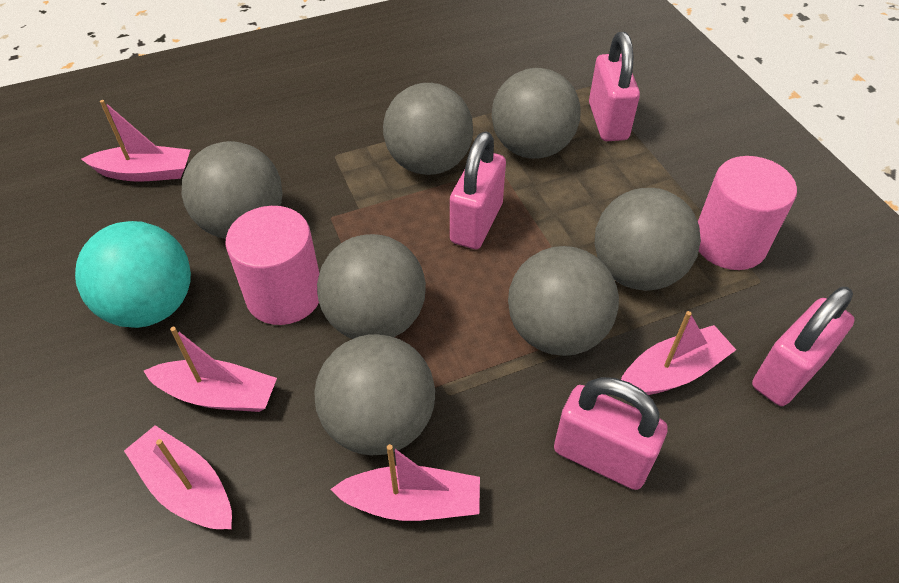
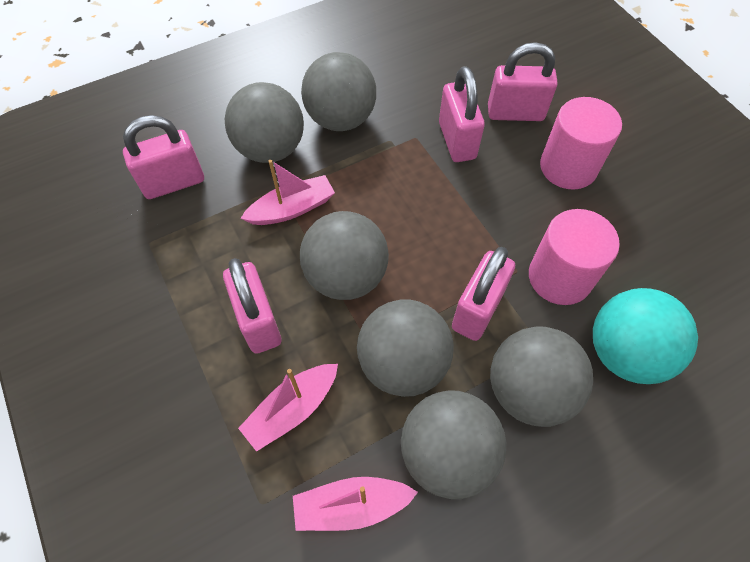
grey ball: 7 -> 6
pink boat: 5 -> 3
pink padlock: 4 -> 5

